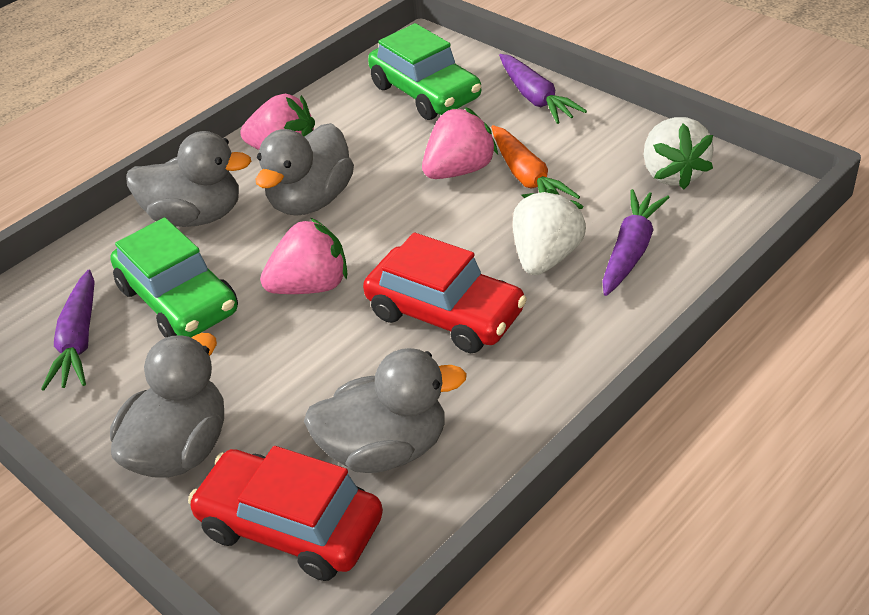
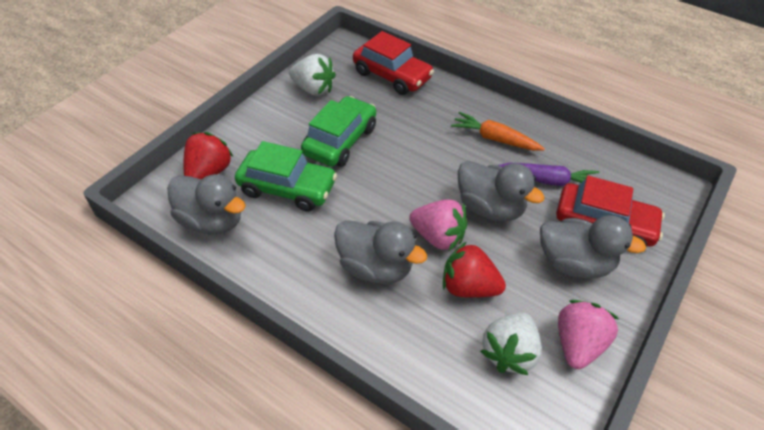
pink strawberry: 3 -> 2
purple carrot: 3 -> 1
red strawberry: 0 -> 2

